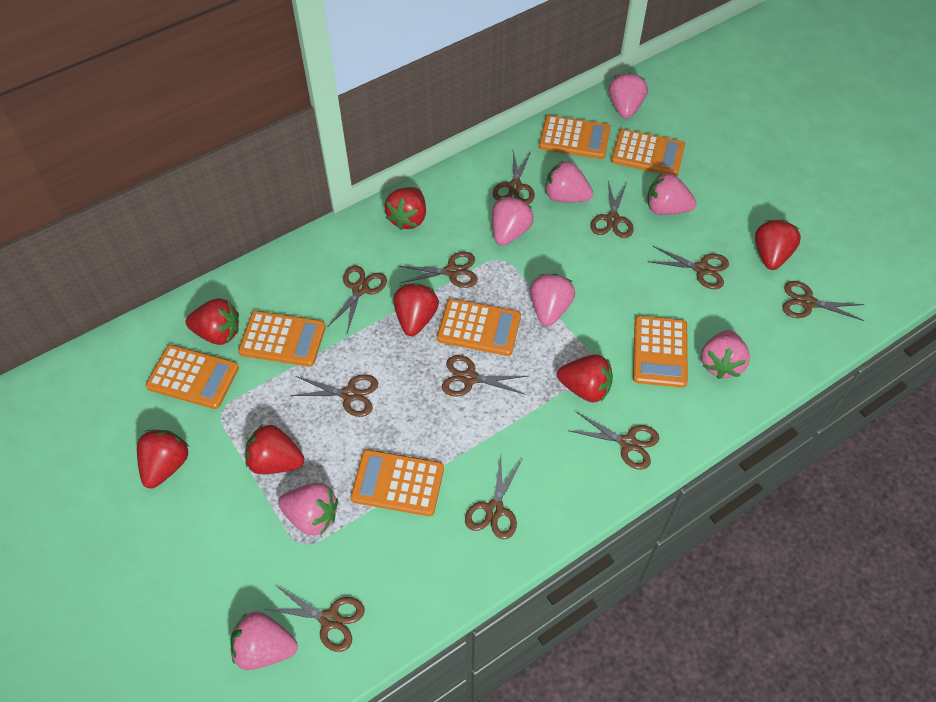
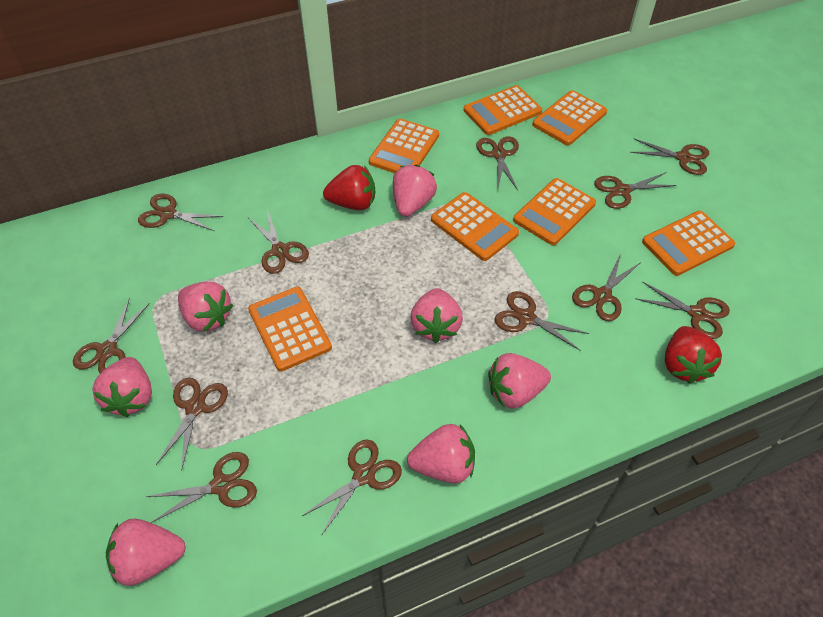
brown scissors: 11 -> 12
pink strawberry: 8 -> 7
red strawberry: 7 -> 2

